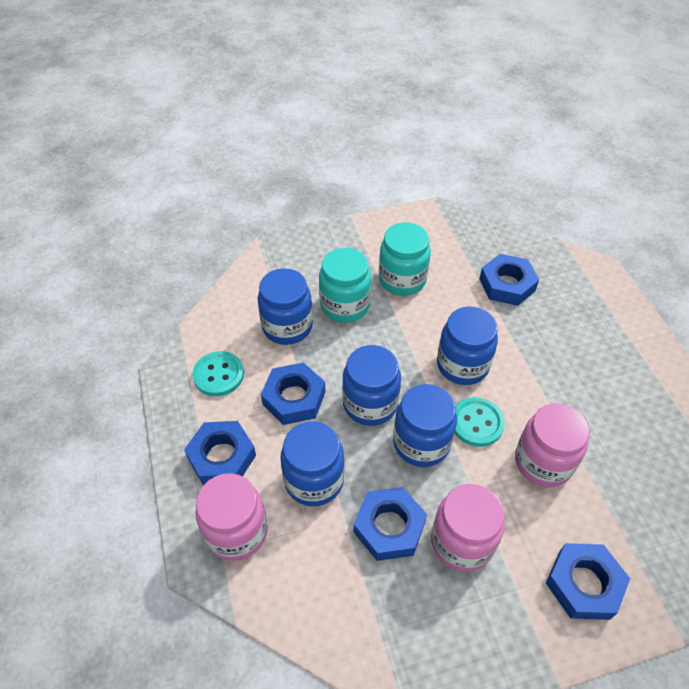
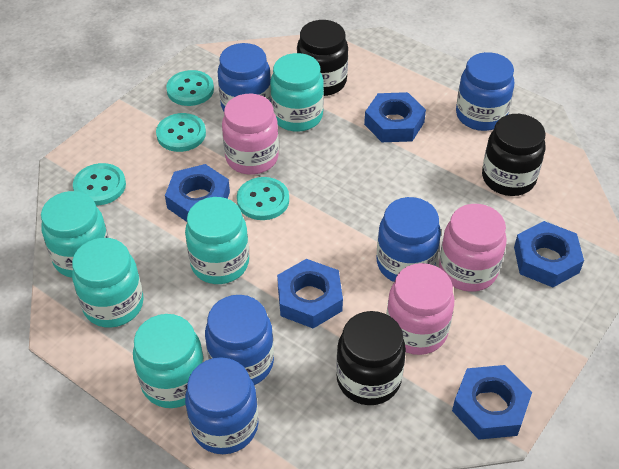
black jar: 0 -> 3
turquoise button: 2 -> 4
turquoise jar: 2 -> 5

